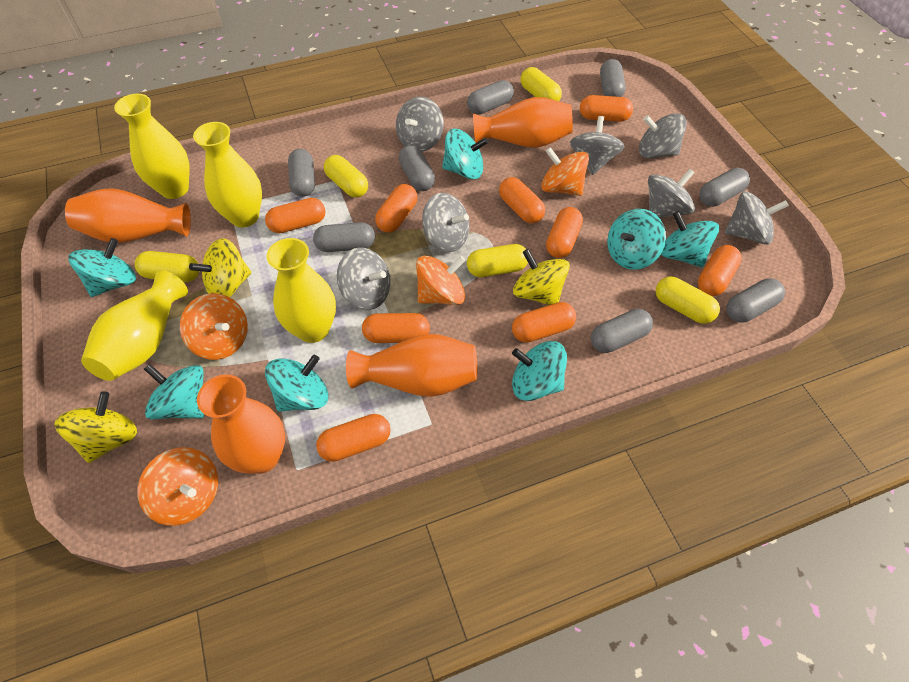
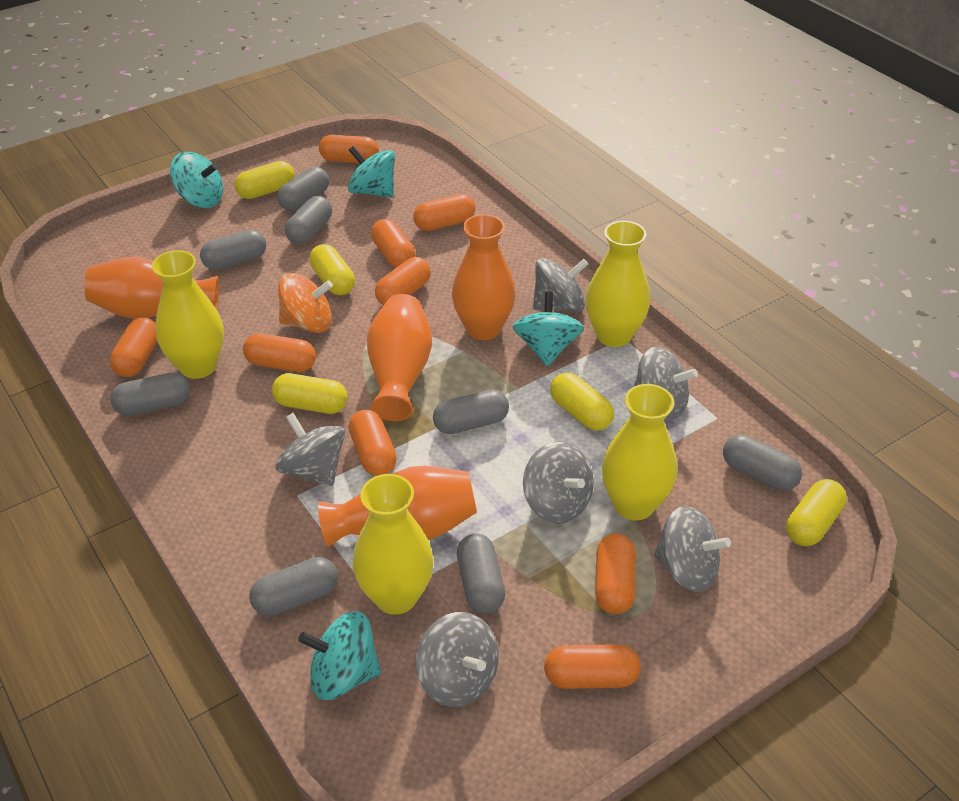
grey spinning top: 7 -> 6
orange spinning top: 4 -> 1
turquoise spinning top: 7 -> 4
yellow spinning top: 3 -> 0

